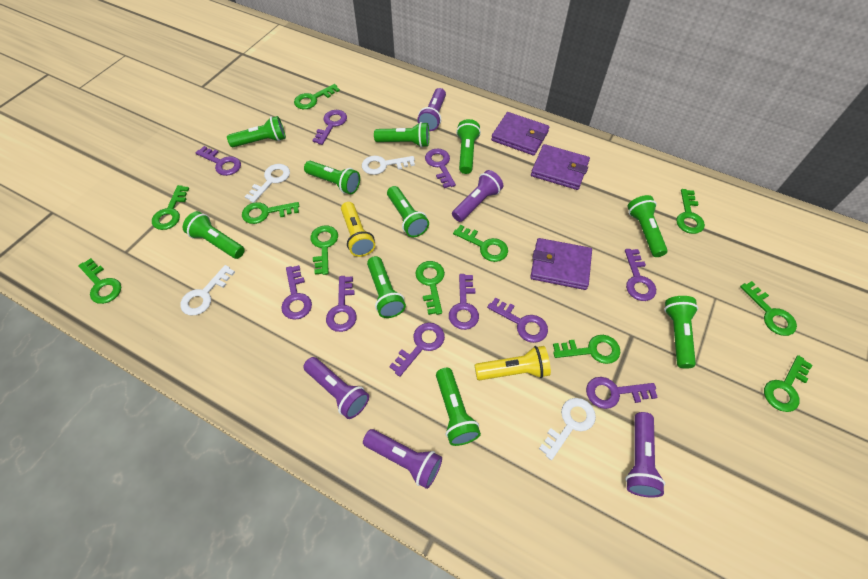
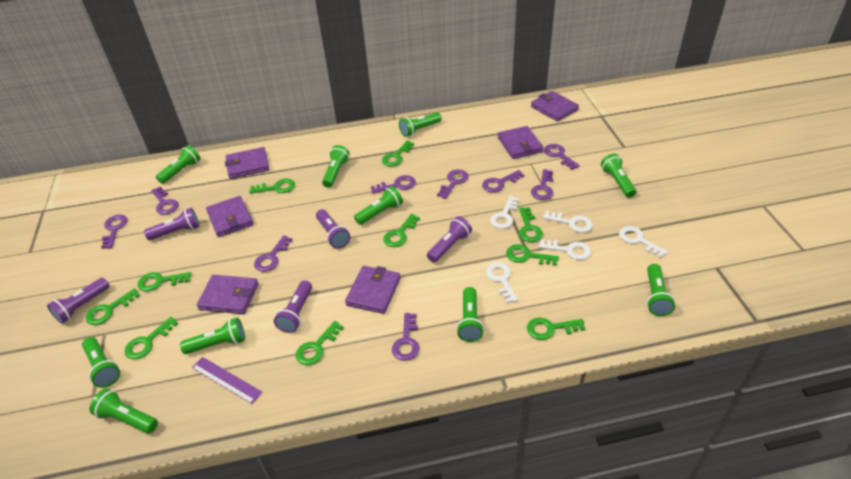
green key: 11 -> 10
purple key: 10 -> 9
purple ruler: 0 -> 1
purple wallet: 3 -> 6
white key: 4 -> 5
yellow flashlight: 2 -> 0

